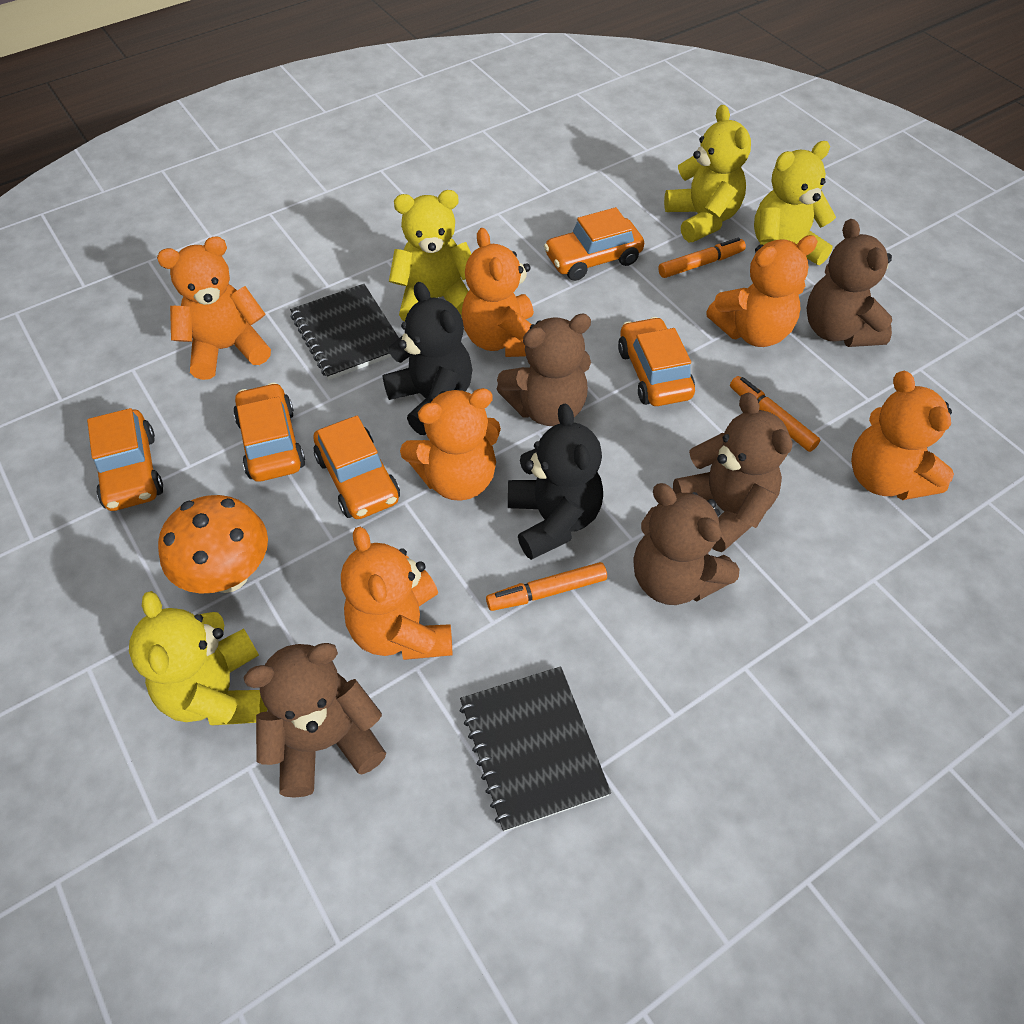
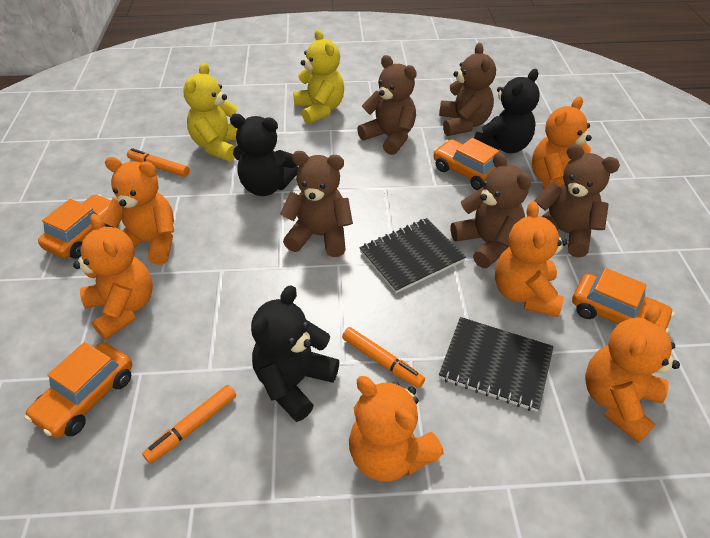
black teddy bear: 2 -> 3
orange car: 5 -> 4
orange mushroom: 1 -> 0
yellow teddy bear: 4 -> 2

